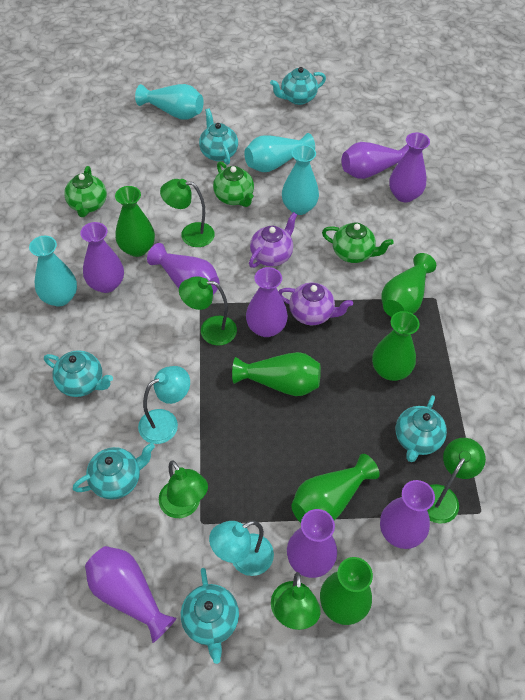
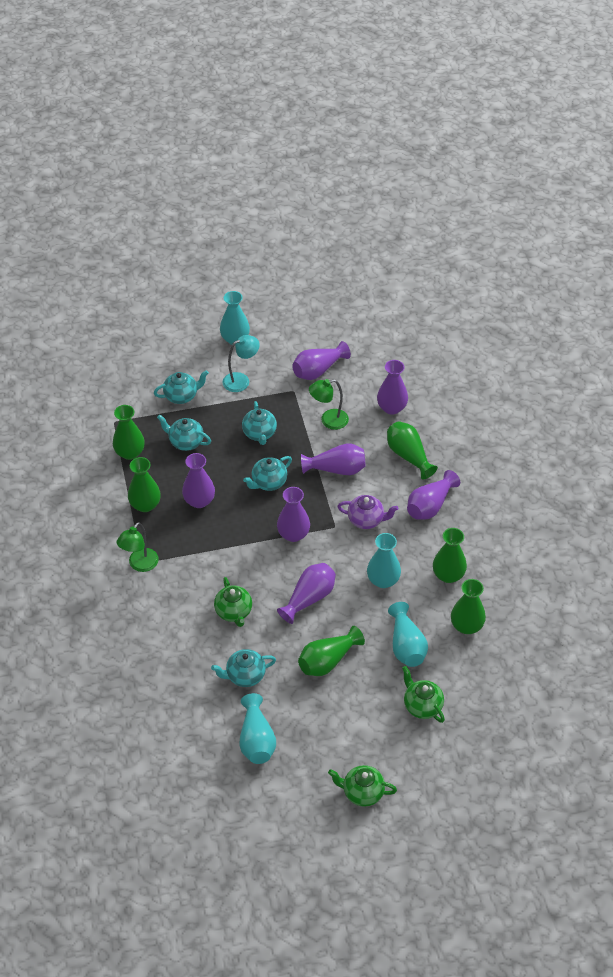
green lamp: 5 -> 2
purple teapot: 2 -> 1
purple vase: 8 -> 7
turquoise lamp: 2 -> 1
turquoise teapot: 6 -> 5

